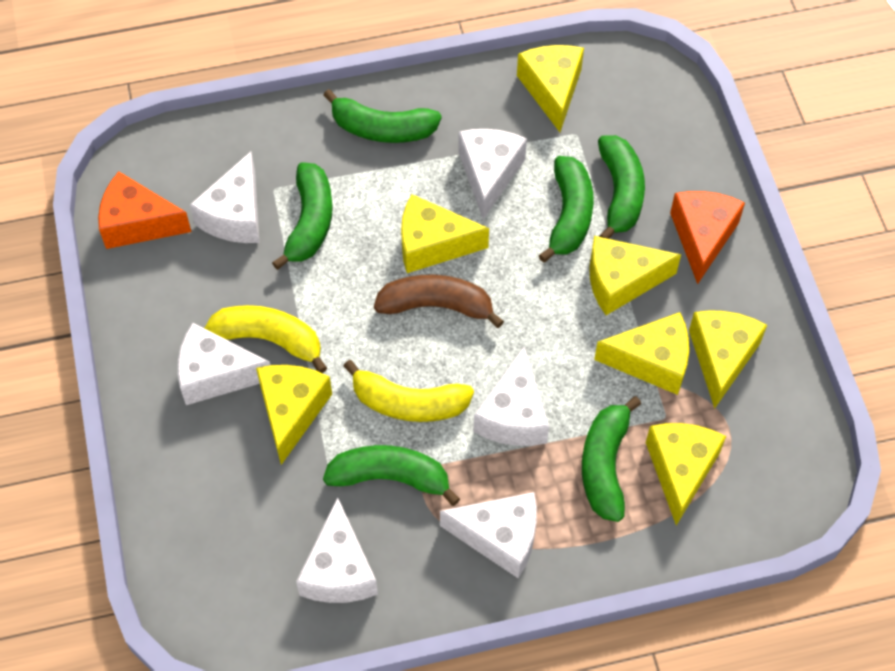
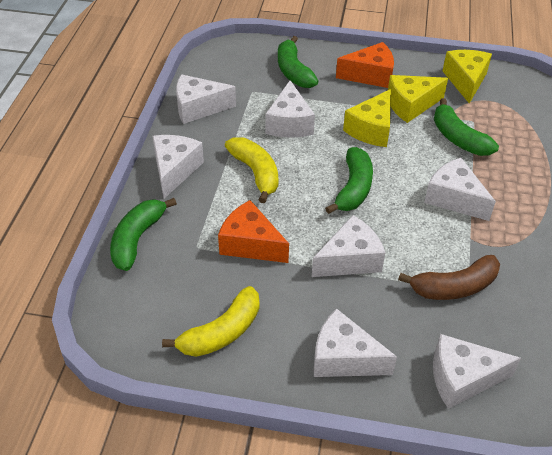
green banana: 6 -> 4
white cheese: 6 -> 7
yellow cheese: 7 -> 3

